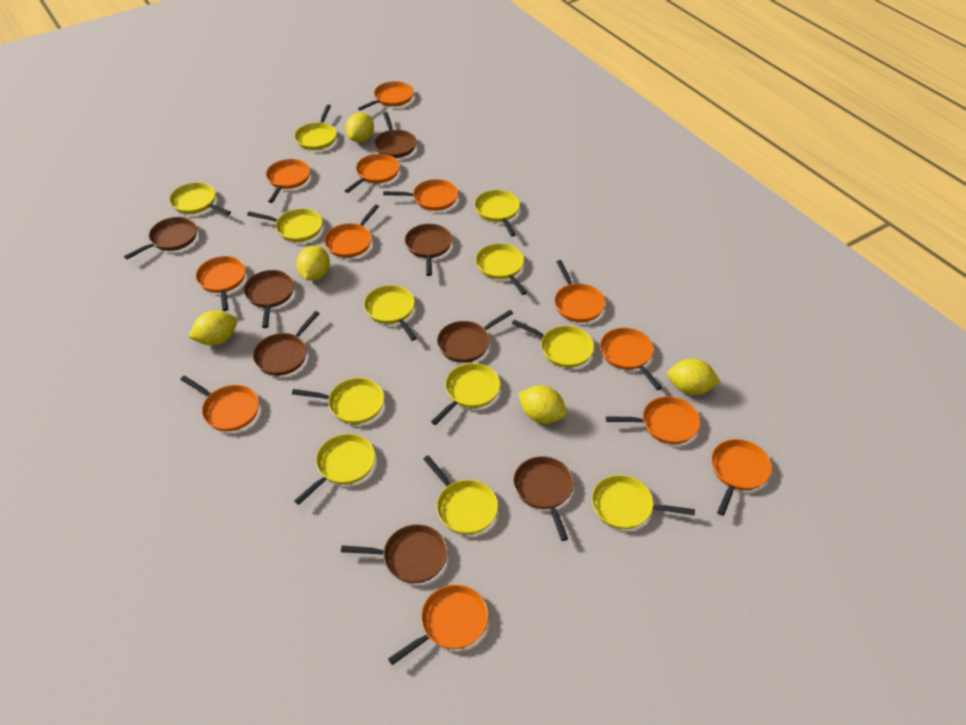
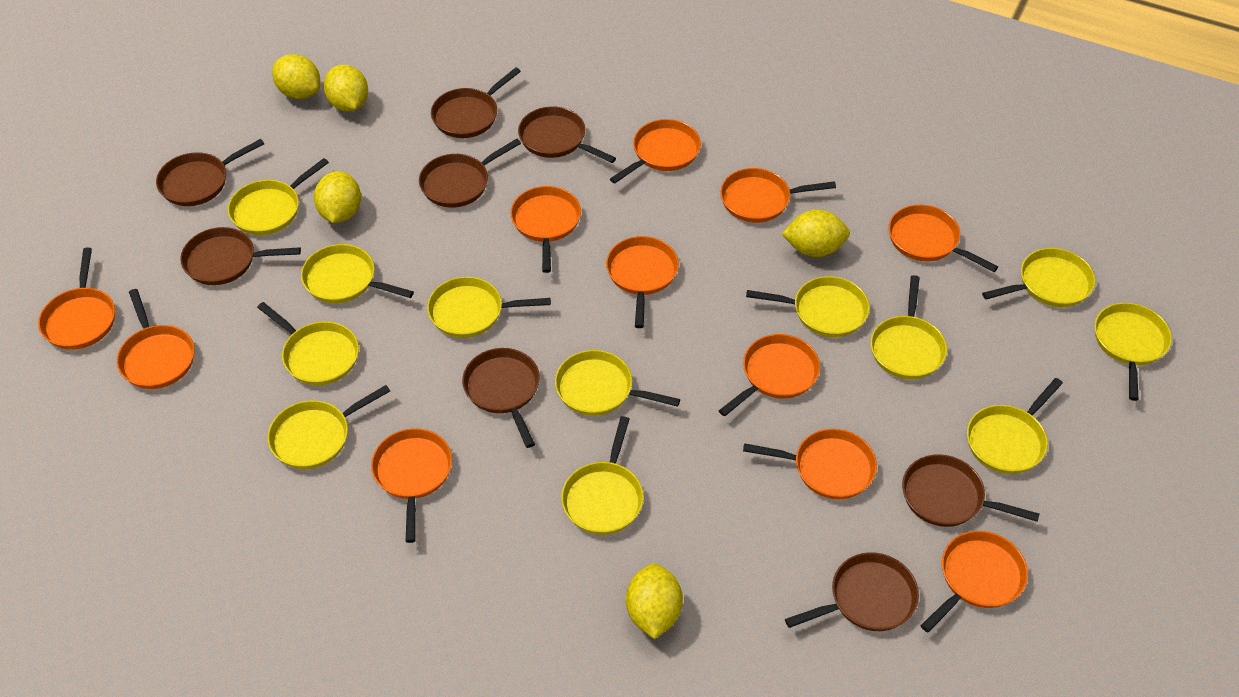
orange pan: 12 -> 11

